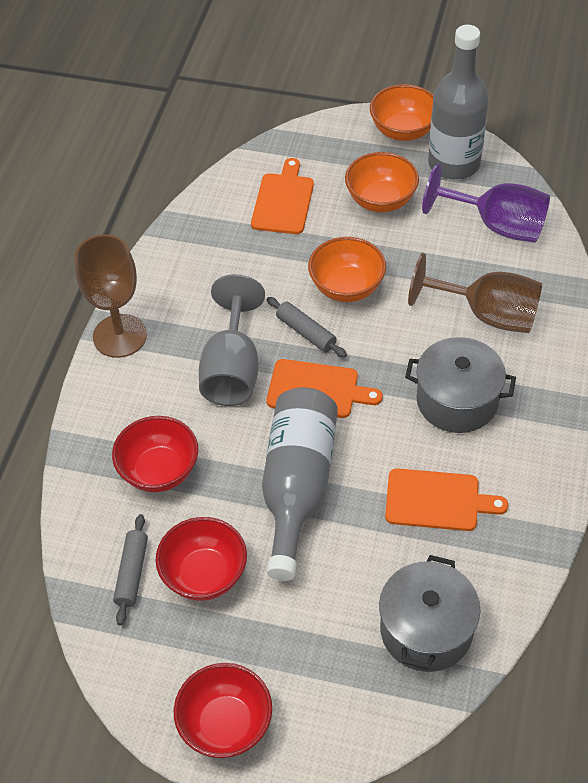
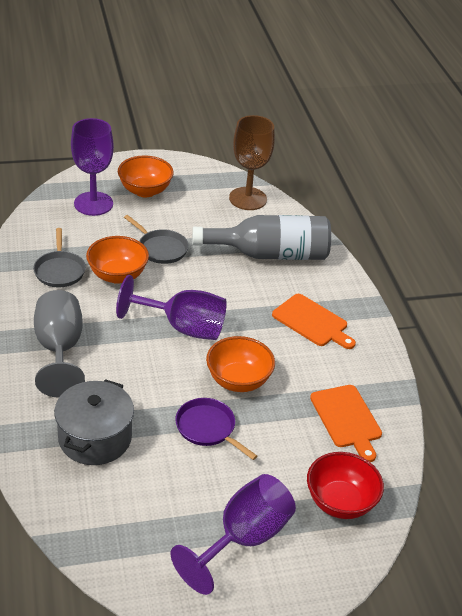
brown goblet: 2 -> 1
grey bottle: 2 -> 1
grey pan: 0 -> 2
grey pot: 2 -> 1
grey rolling pin: 2 -> 0
orange cutting board: 3 -> 2
purple goblet: 1 -> 3
purple pan: 0 -> 1
red bowl: 3 -> 1

